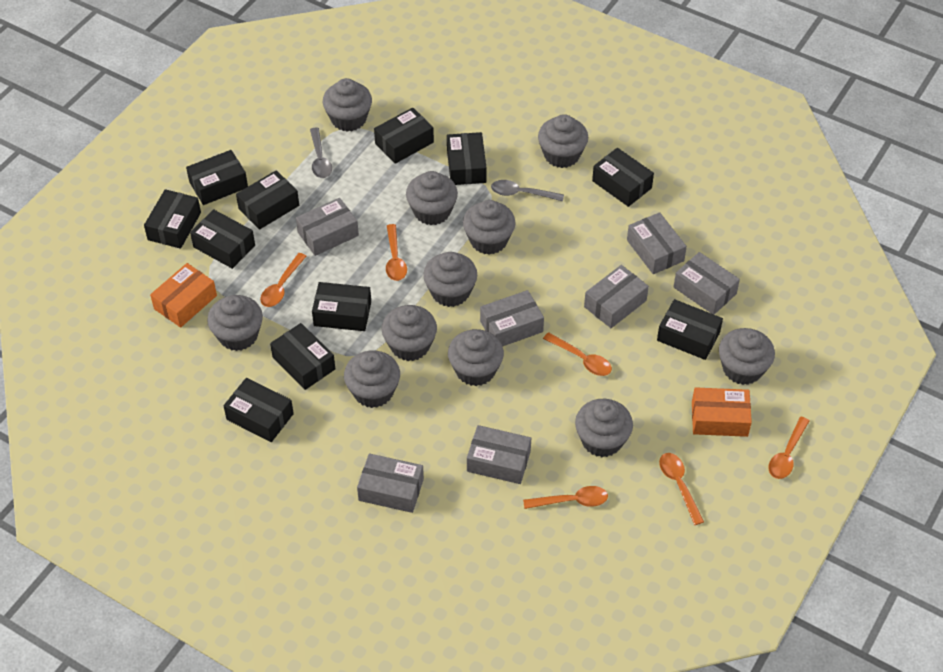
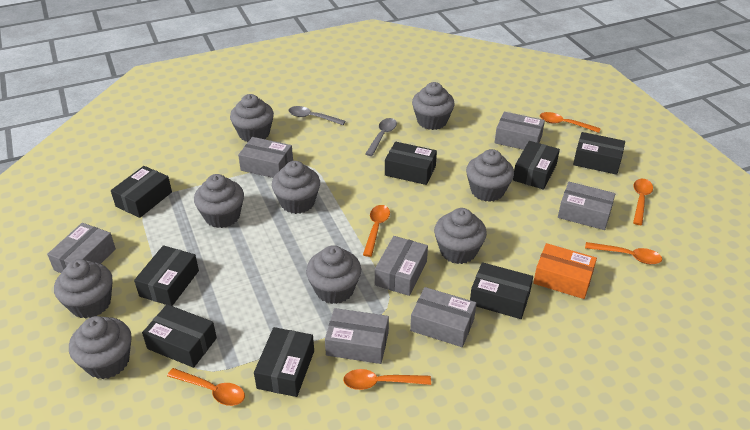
black box: 11 -> 8
grey cupcake: 11 -> 9
orange box: 2 -> 1

